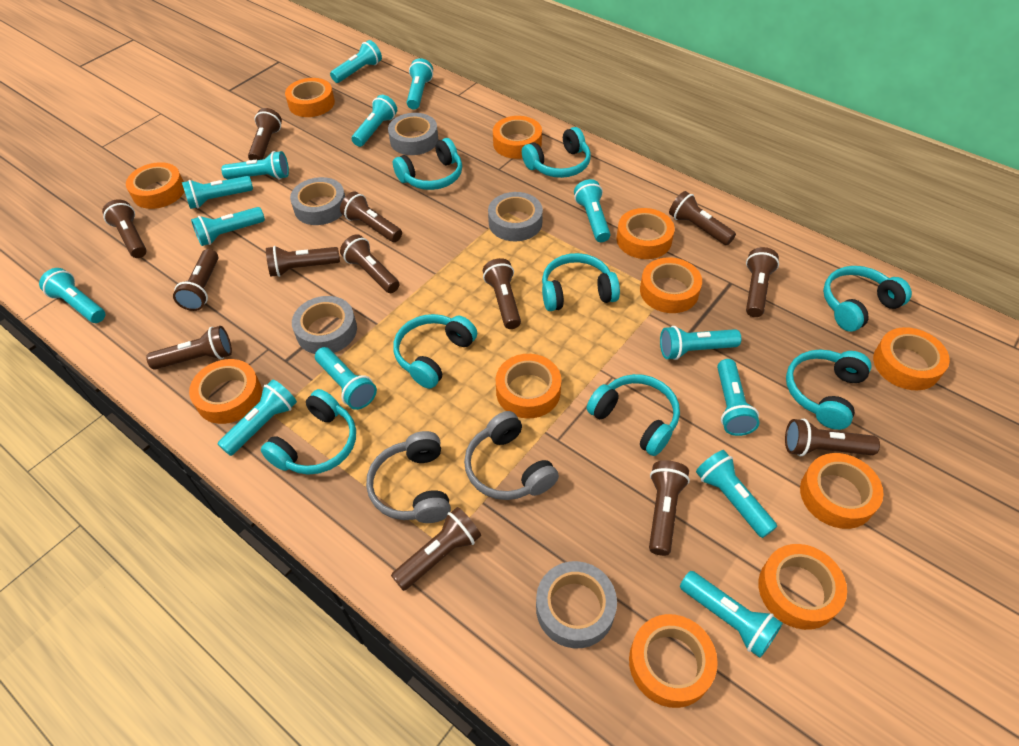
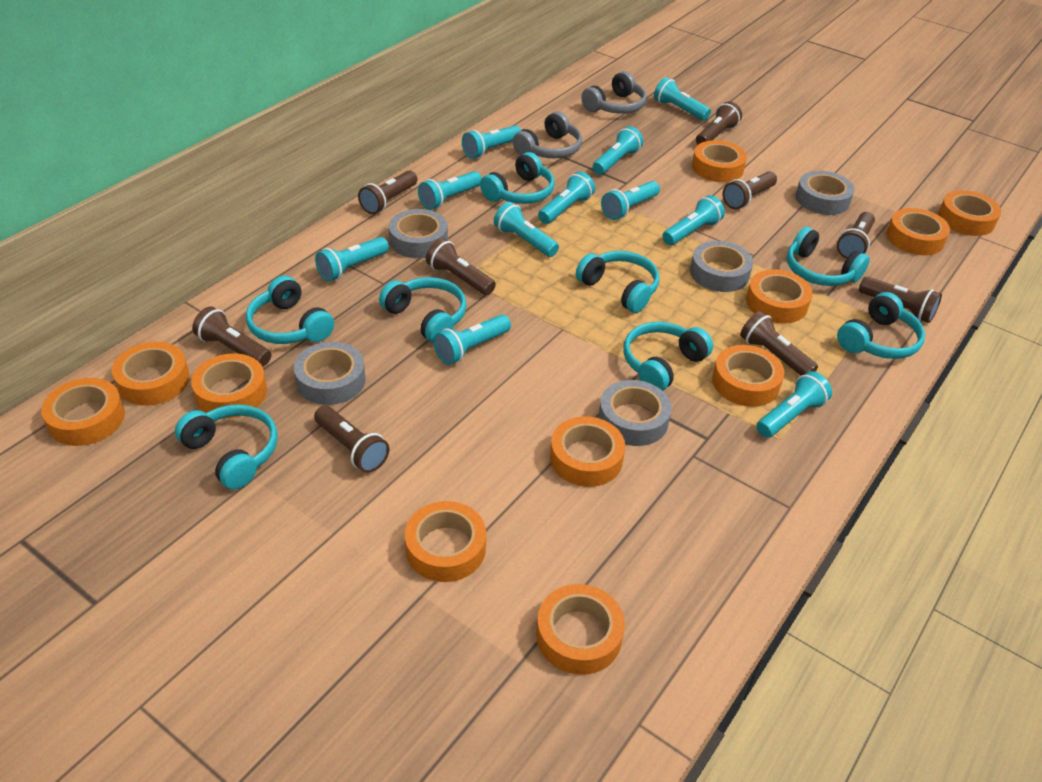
brown flashlight: 13 -> 9
turquoise flashlight: 14 -> 11

